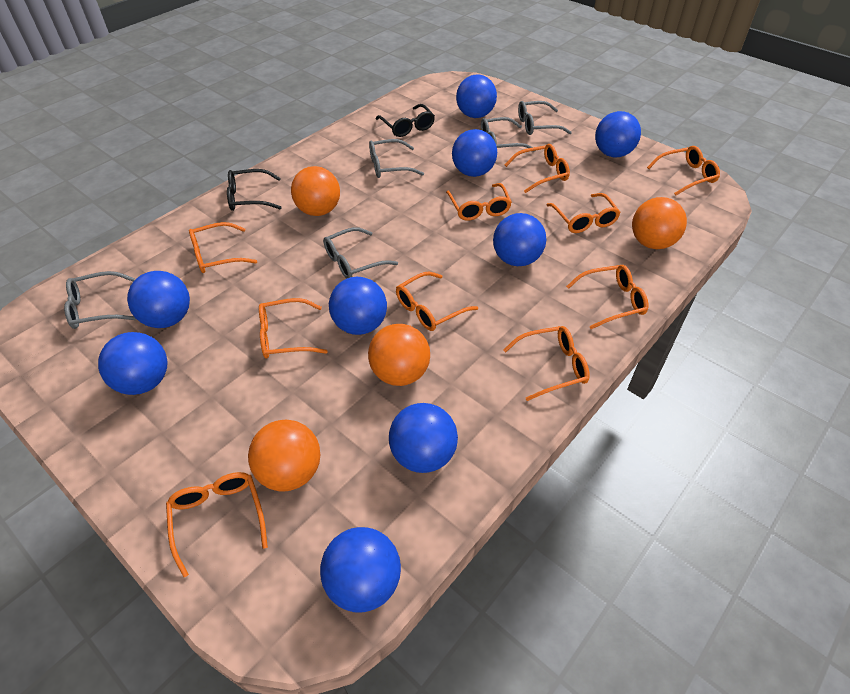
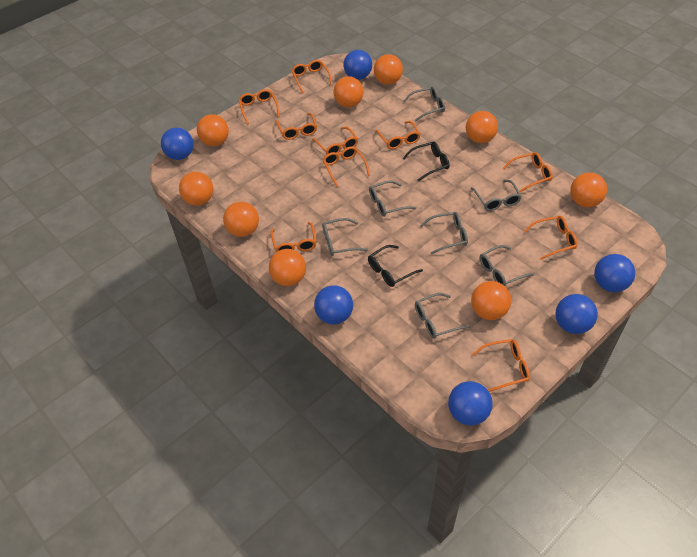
blue ball: 9 -> 6
grey glasses: 5 -> 7
orange ball: 4 -> 9

